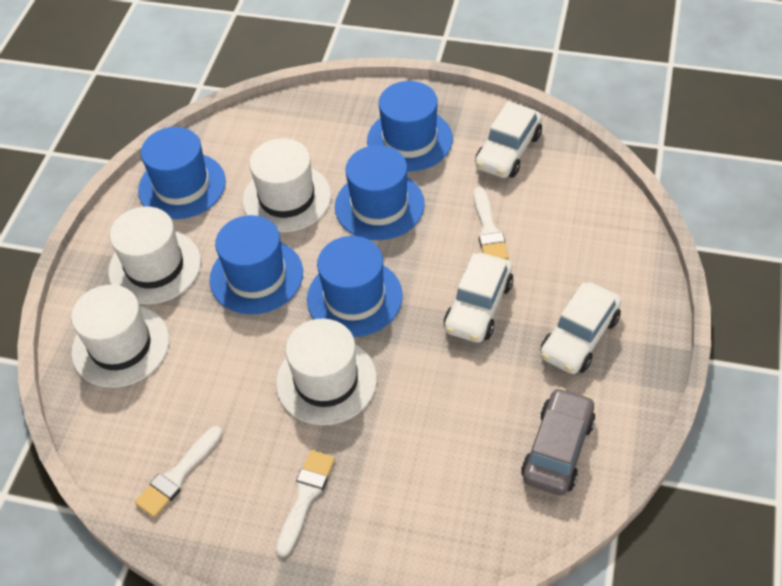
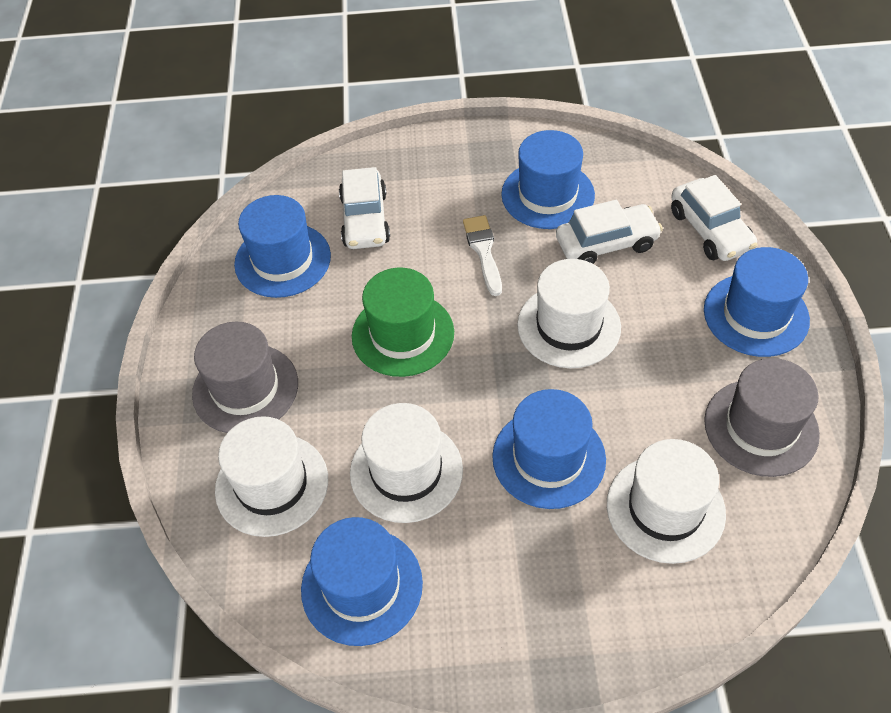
green hat: 0 -> 1
grey car: 1 -> 0
grey hat: 0 -> 2
white brush: 3 -> 1

